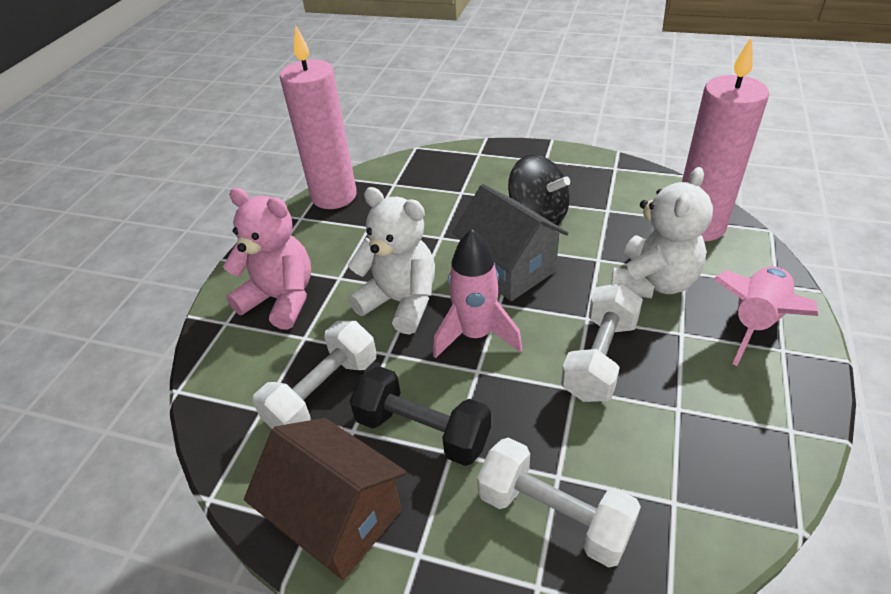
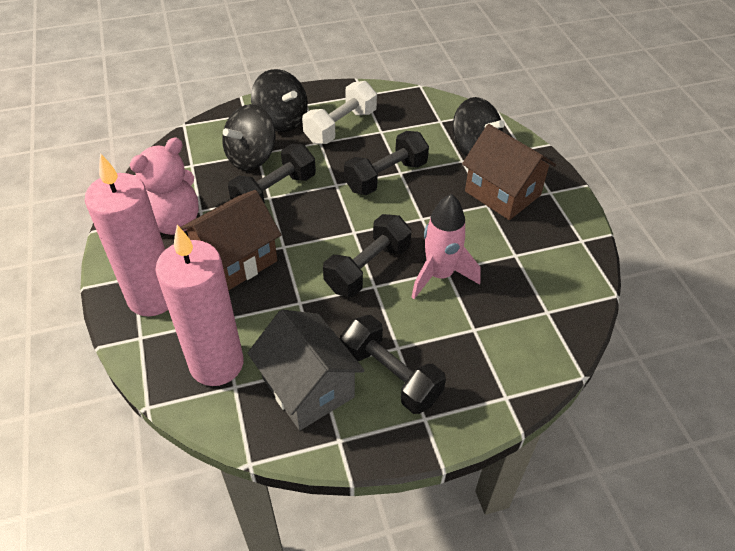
black dumbbell: 1 -> 4
black spinning top: 1 -> 3
brown house: 1 -> 2
pink rocket: 2 -> 1
white dumbbell: 3 -> 1
white teddy bear: 2 -> 0

